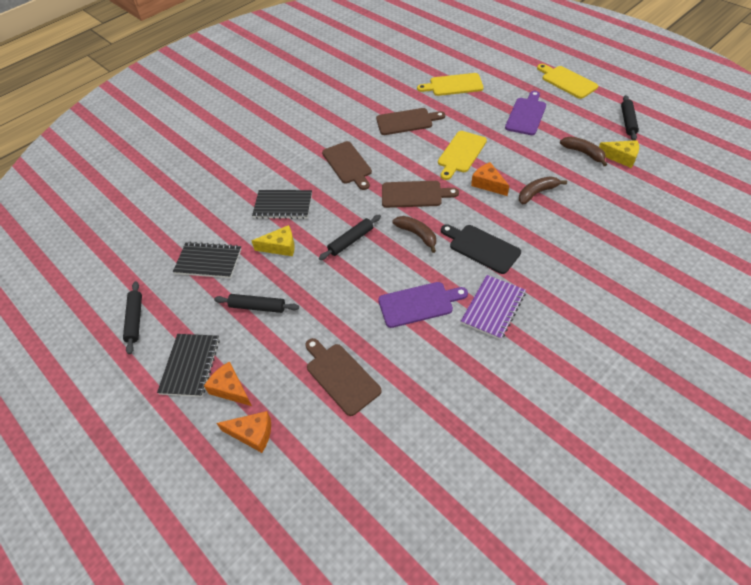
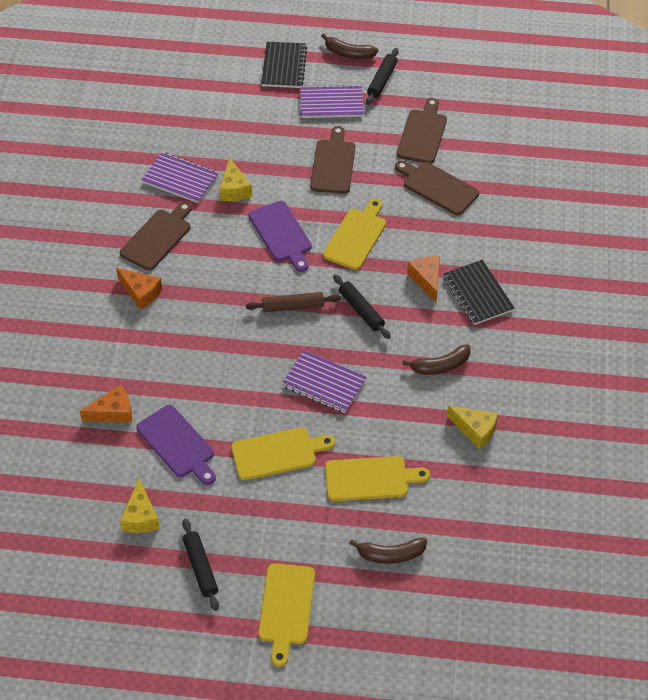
black cutting board: 1 -> 0
black notebook: 3 -> 2
black rolling pin: 4 -> 3
brown rolling pin: 0 -> 1
purple notebook: 1 -> 3
yellow cheese: 2 -> 3
yellow cutting board: 3 -> 4

